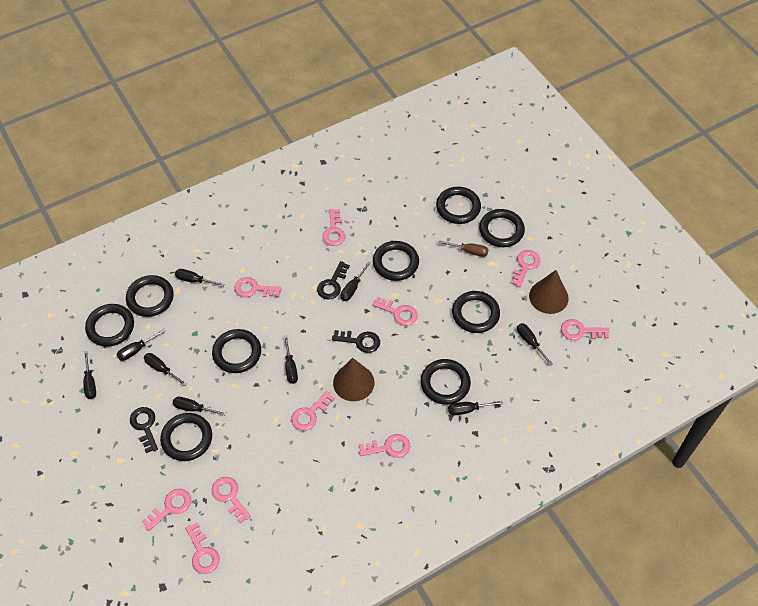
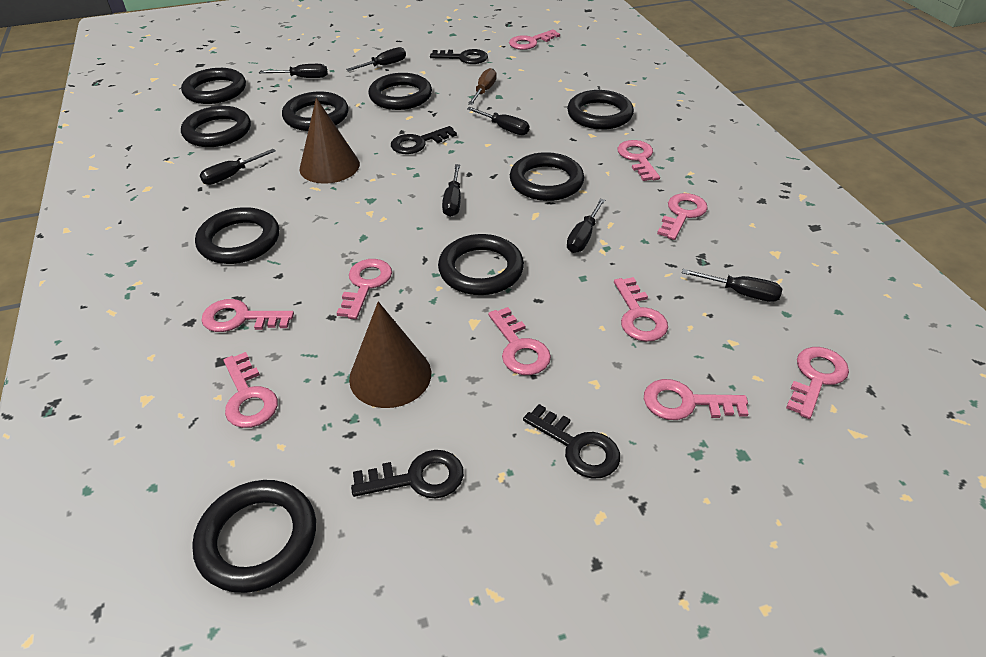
black key: 3 -> 4
black screwdriver: 9 -> 7

